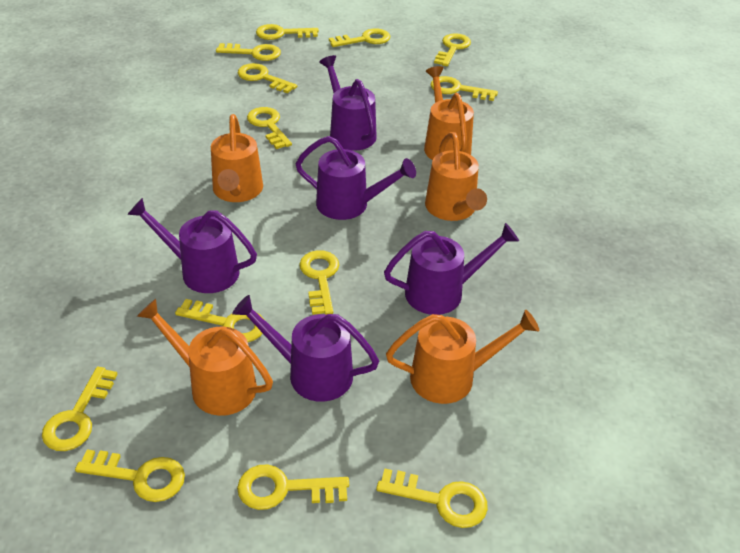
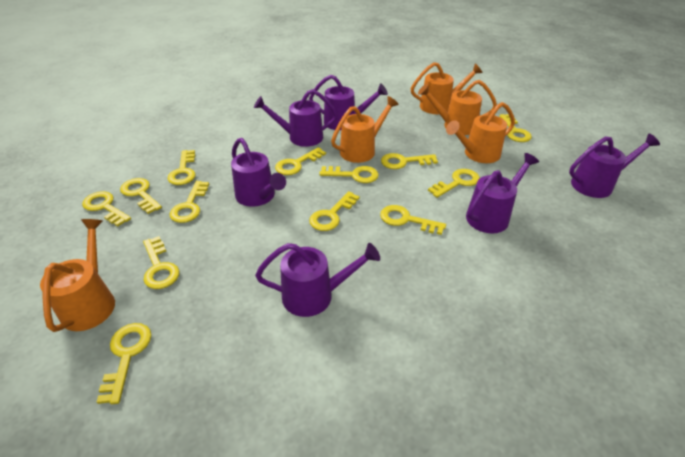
purple watering can: 5 -> 6

